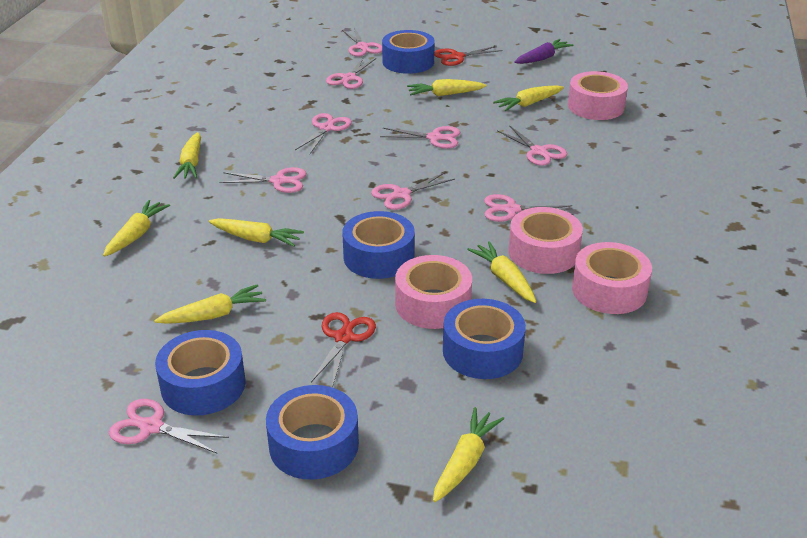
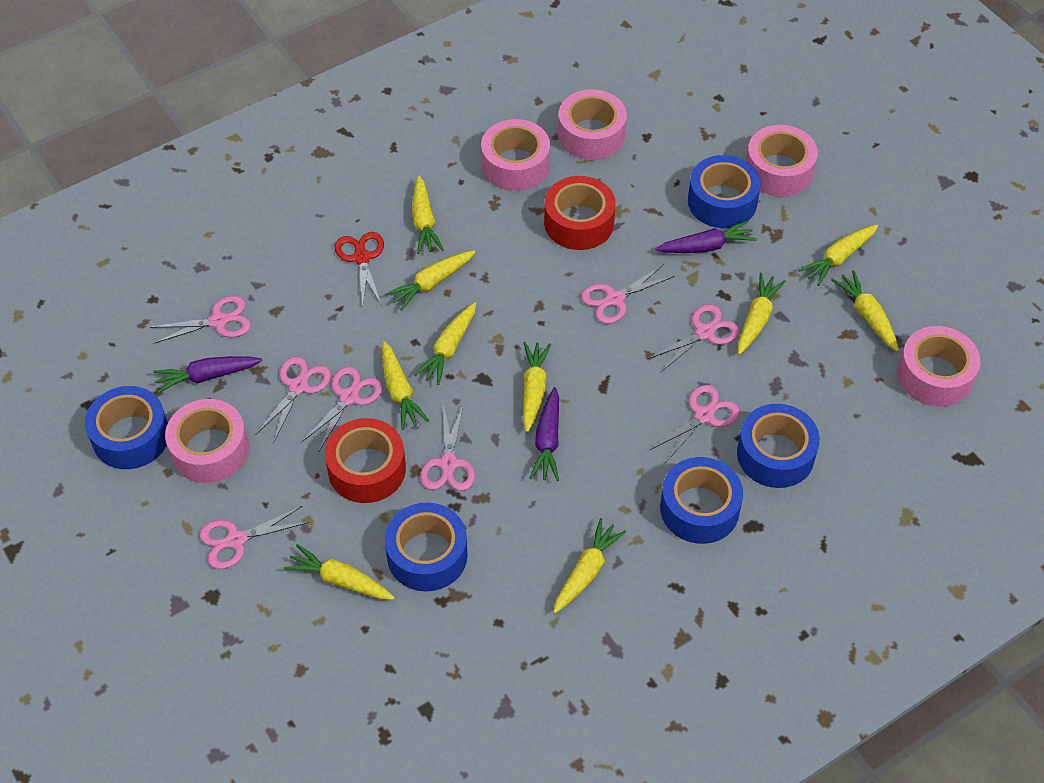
pink scissors: 9 -> 8
pink tape: 4 -> 5
purple carrot: 1 -> 3
red scissors: 2 -> 1
red tape: 0 -> 2
yellow carrot: 8 -> 10

